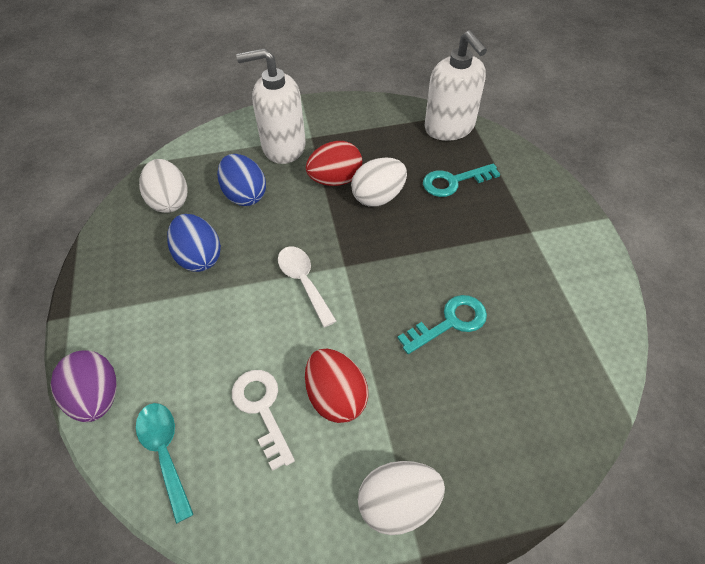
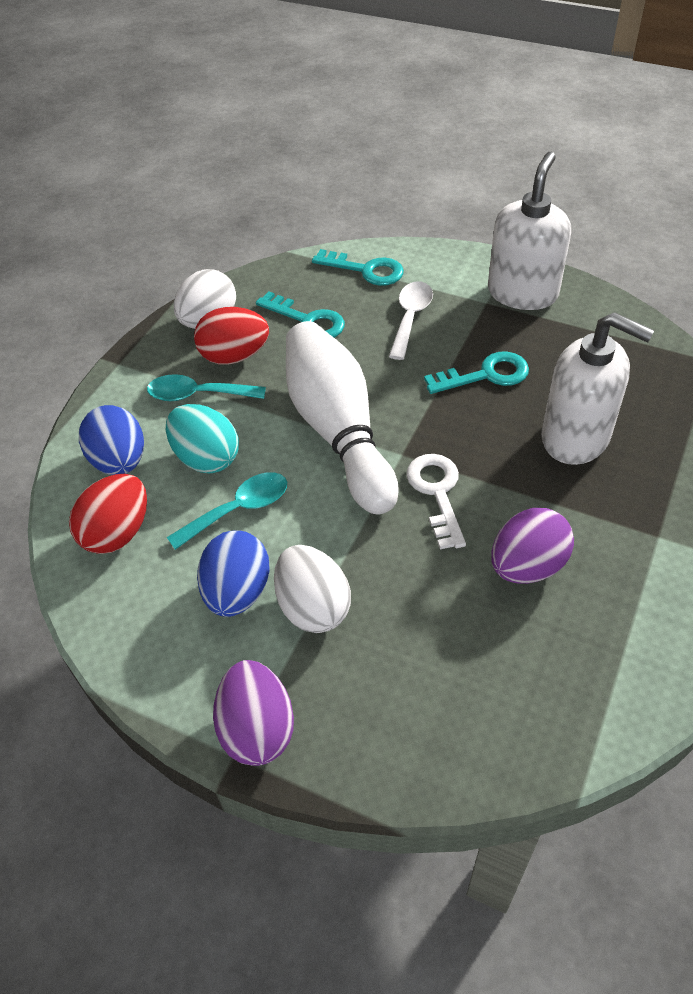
purple egg: 1 -> 2
turquoise egg: 0 -> 1
turquoise key: 2 -> 3
turquoise spoon: 1 -> 2
white bowling pin: 0 -> 1
white egg: 3 -> 2

